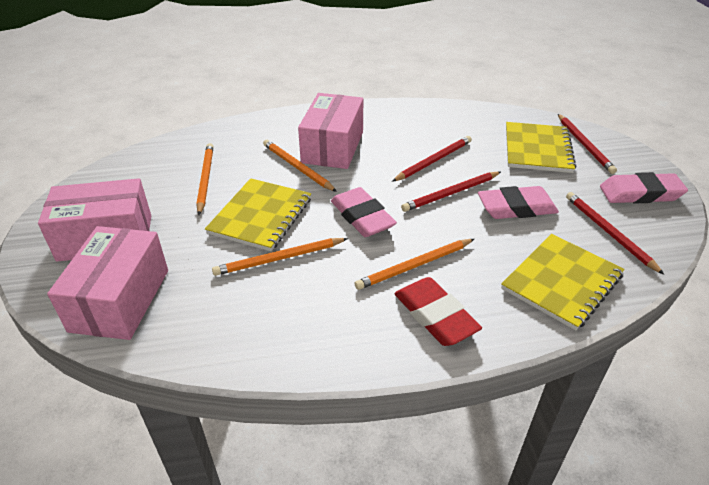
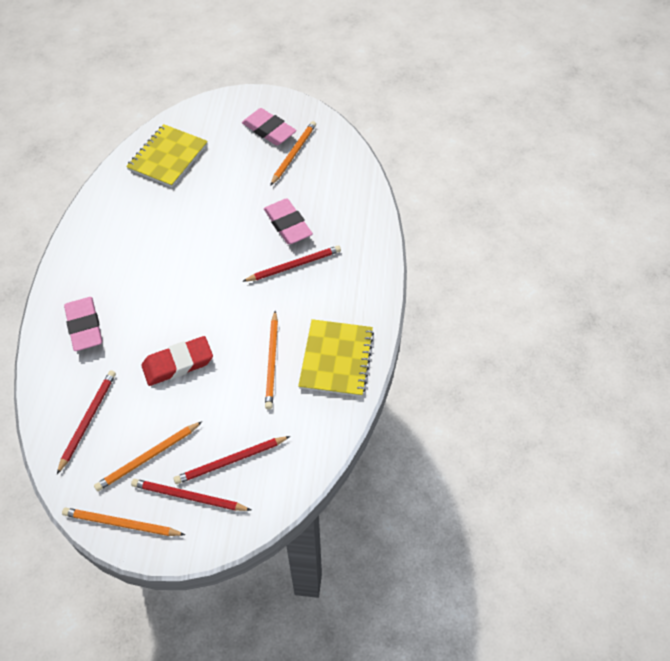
pink box: 3 -> 0
yellow notebook: 3 -> 2

